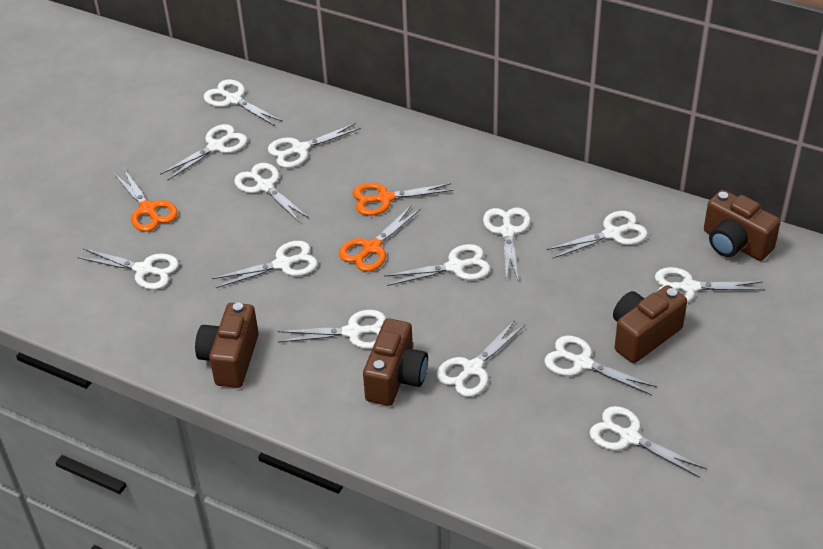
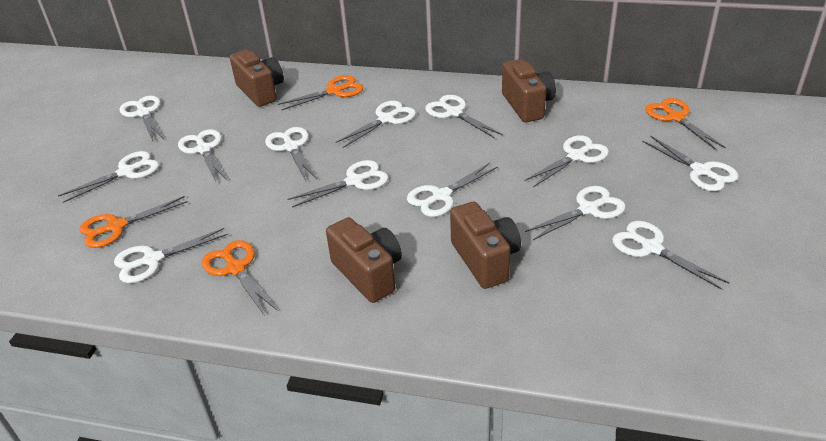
orange scissors: 3 -> 4
white scissors: 14 -> 13

